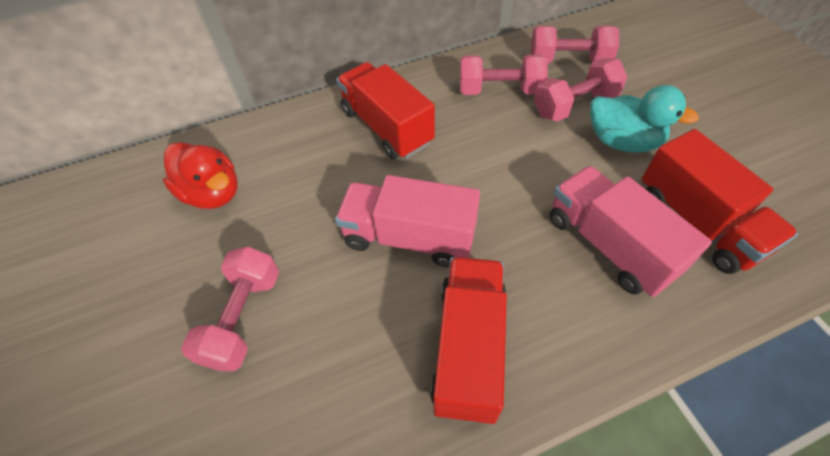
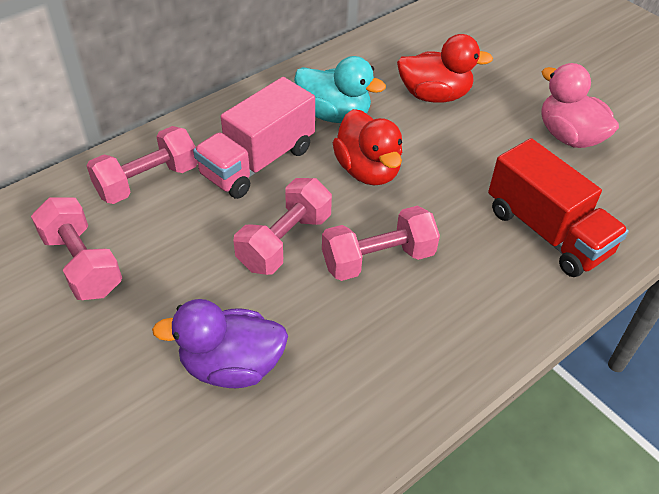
pink duck: 0 -> 1
pink truck: 2 -> 1
purple duck: 0 -> 1
red duck: 1 -> 2
red truck: 3 -> 1

